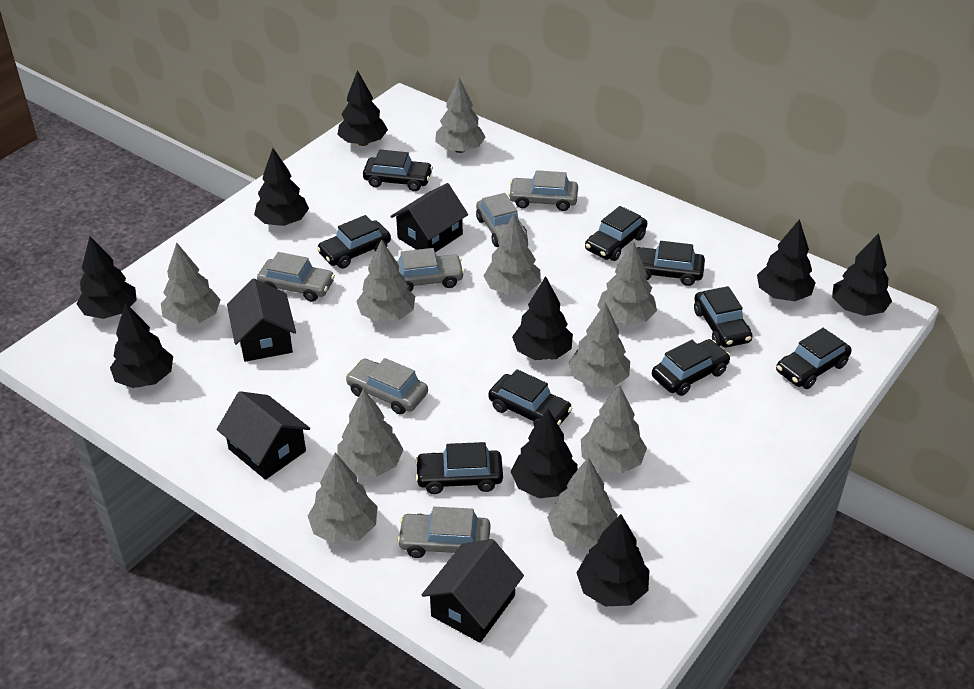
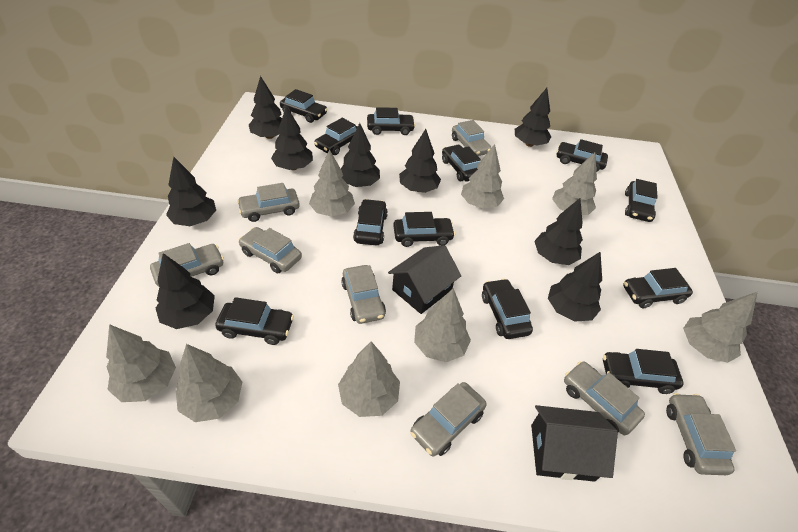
black car: 9 -> 12
black house: 4 -> 2
grey car: 6 -> 8
grey tree: 10 -> 8

